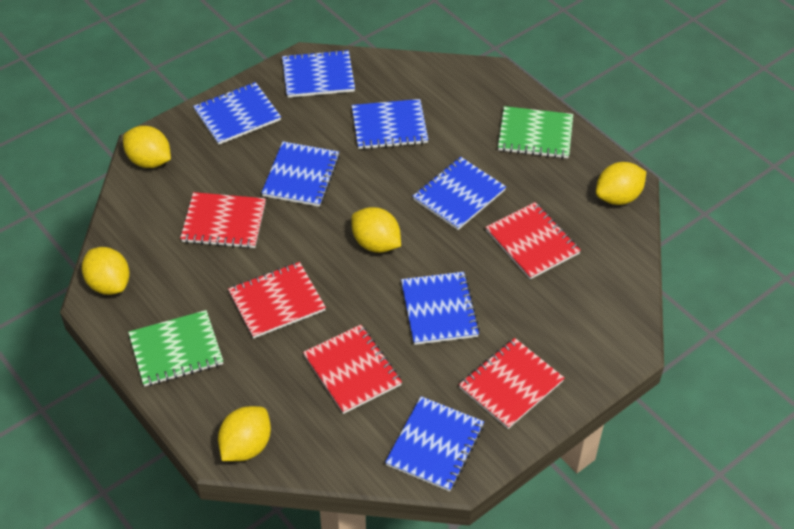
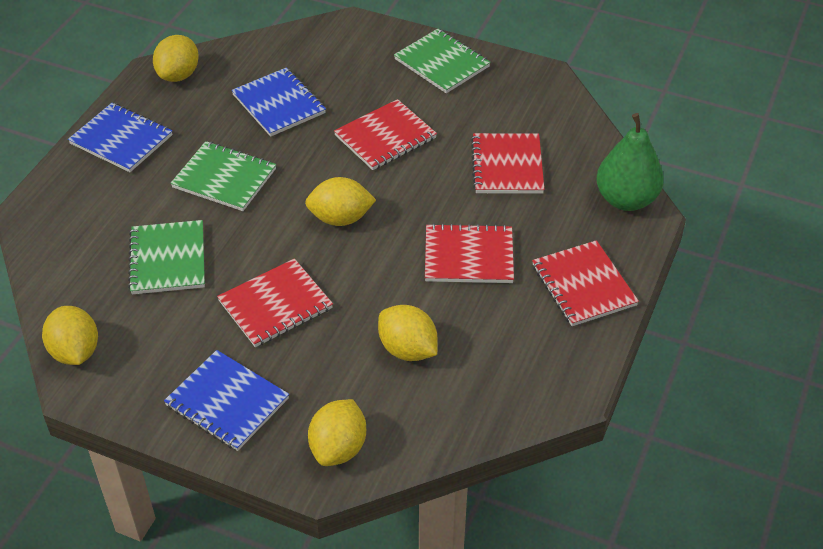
blue notebook: 7 -> 3
green notebook: 2 -> 3
green pear: 0 -> 1

